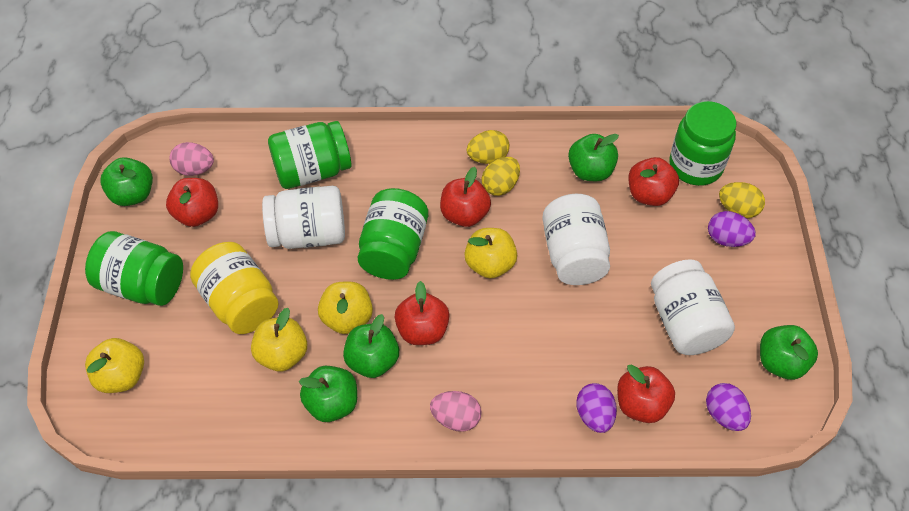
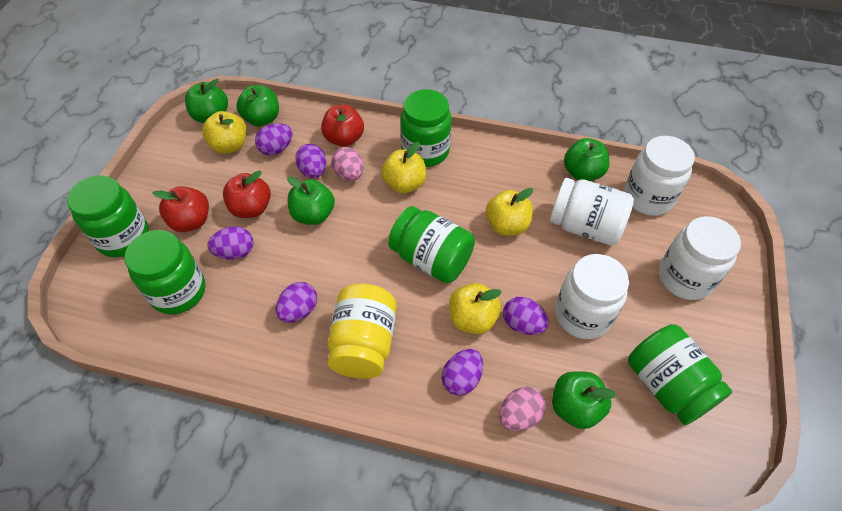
green jar: 4 -> 5
purple egg: 3 -> 6
red apple: 5 -> 3
white jar: 3 -> 4
yellow egg: 3 -> 0

